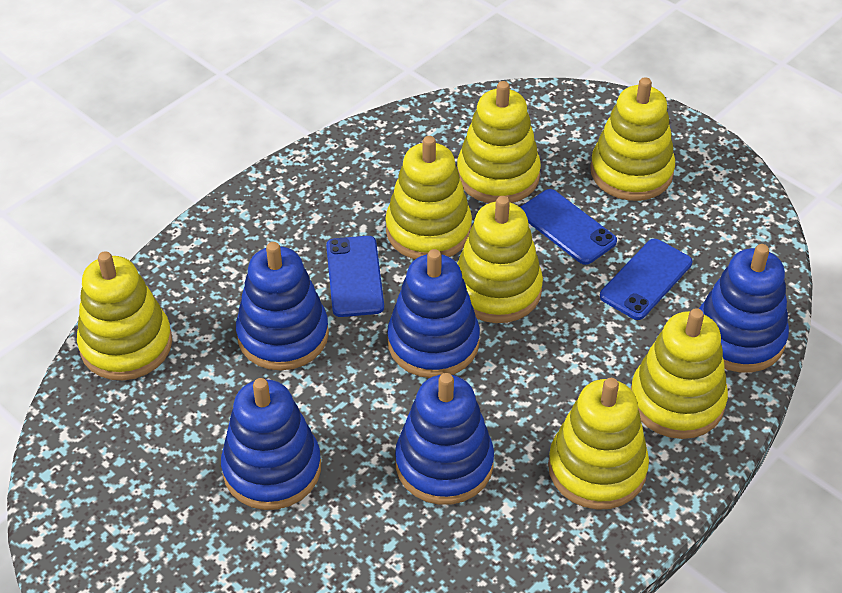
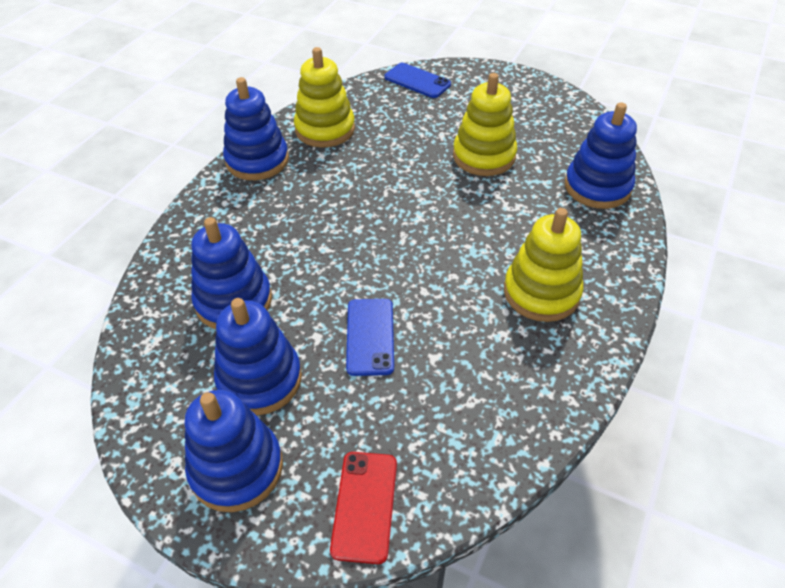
blue phone: 3 -> 2
red phone: 0 -> 1
yellow stacking toy: 7 -> 3

